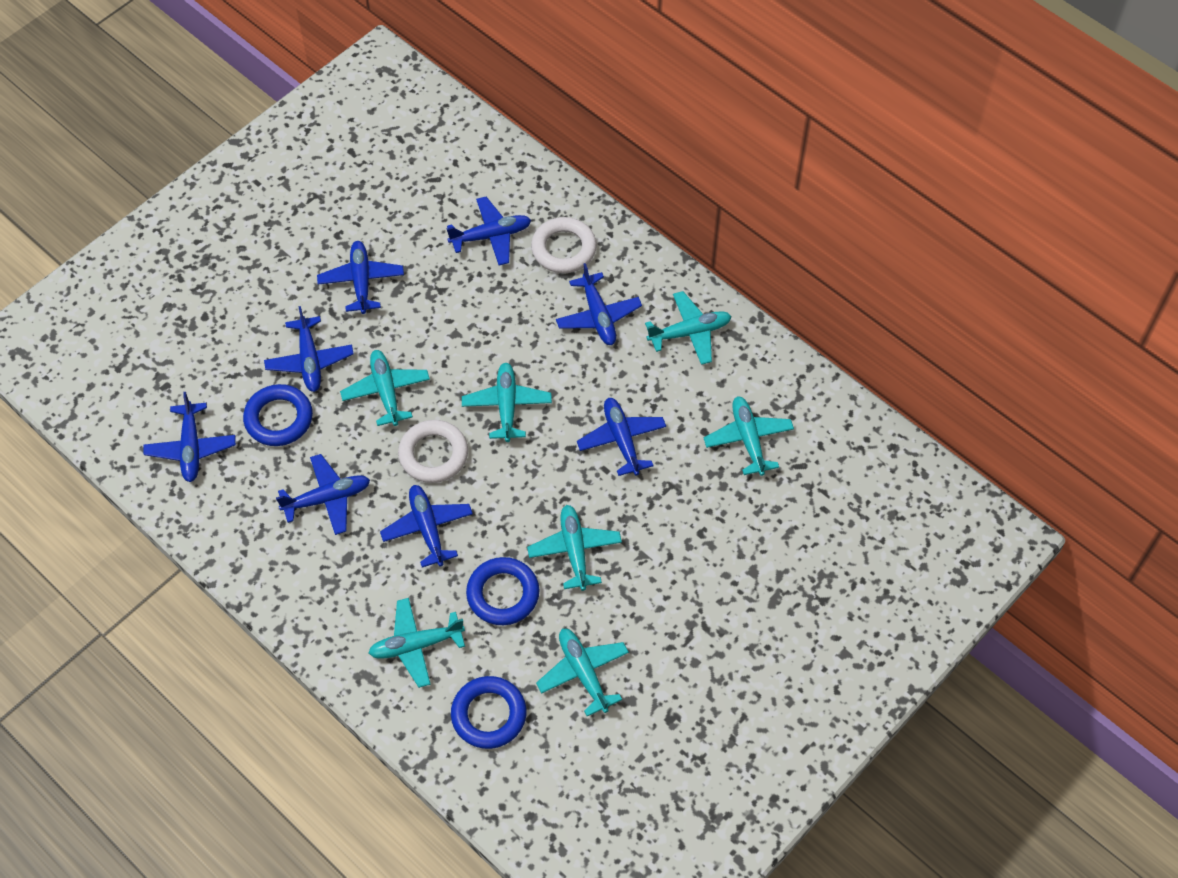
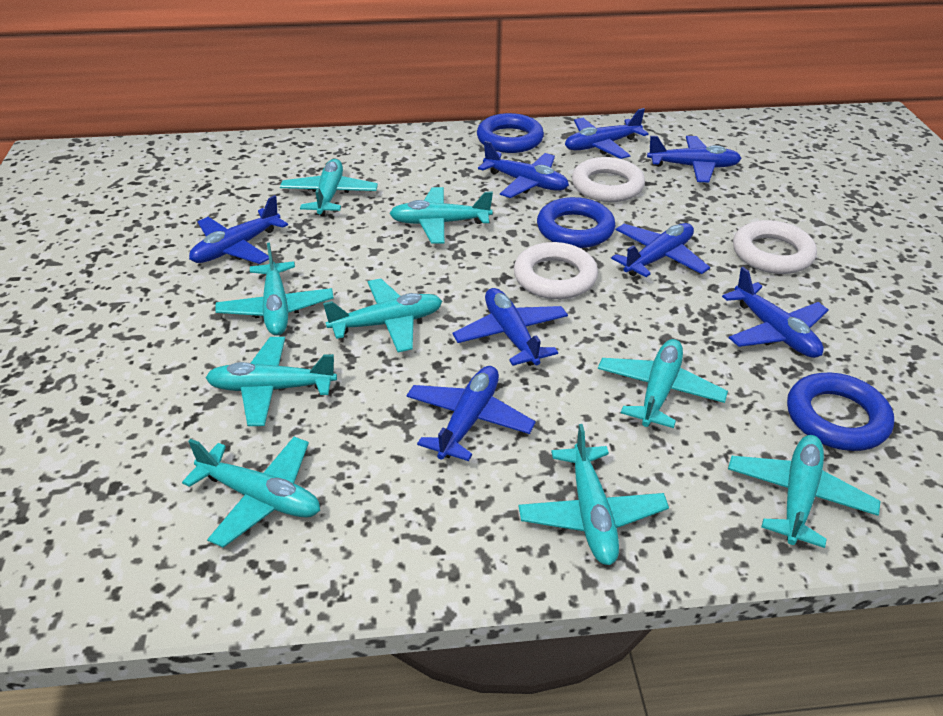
turquoise plane: 7 -> 9
white ring: 2 -> 3

